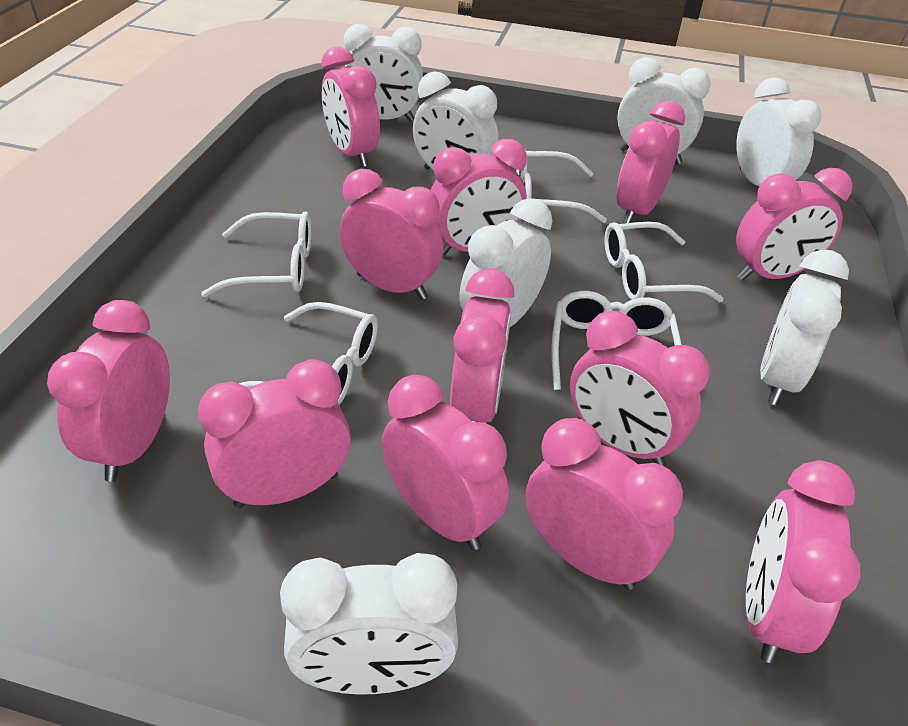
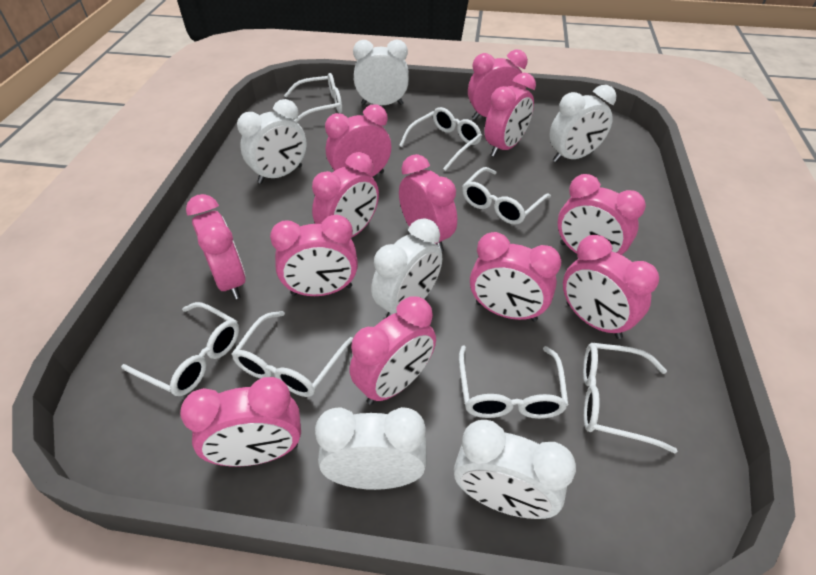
white clock: 7 -> 6
white glasses: 5 -> 7

